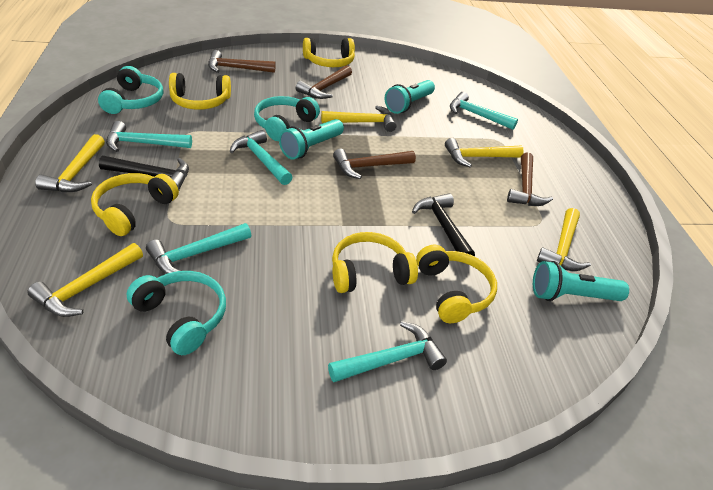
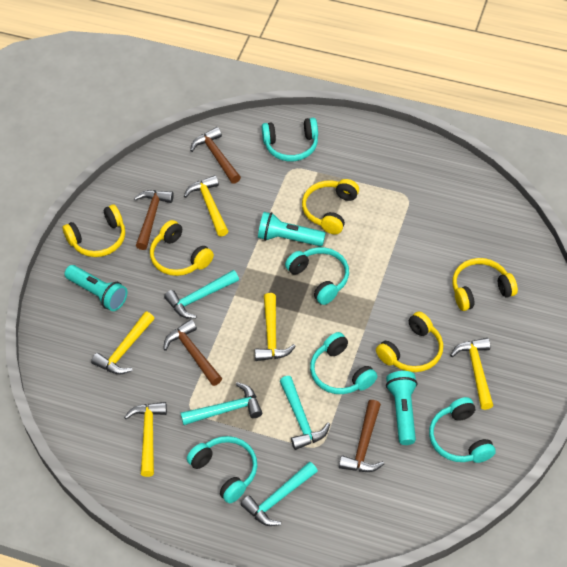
black hammer: 2 -> 0
turquoise hammer: 5 -> 4
turquoise headphones: 3 -> 5

